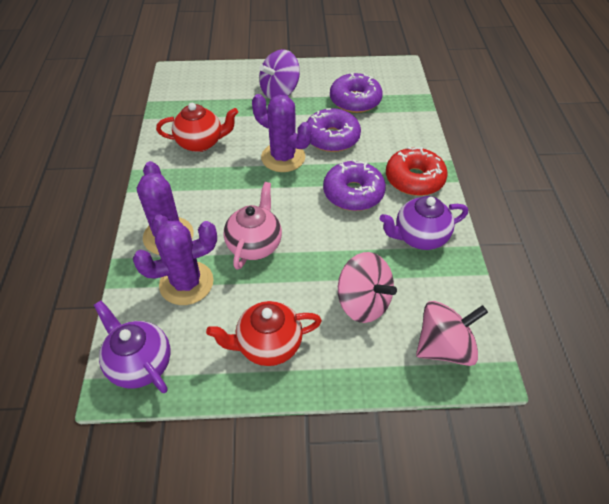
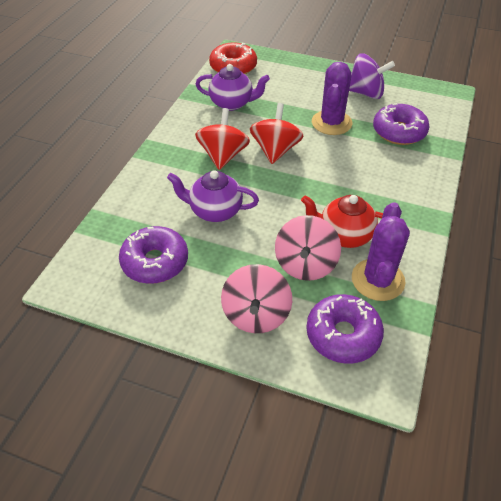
pink teapot: 1 -> 0
purple cactus: 3 -> 2
red spinning top: 0 -> 2
red teapot: 2 -> 1

